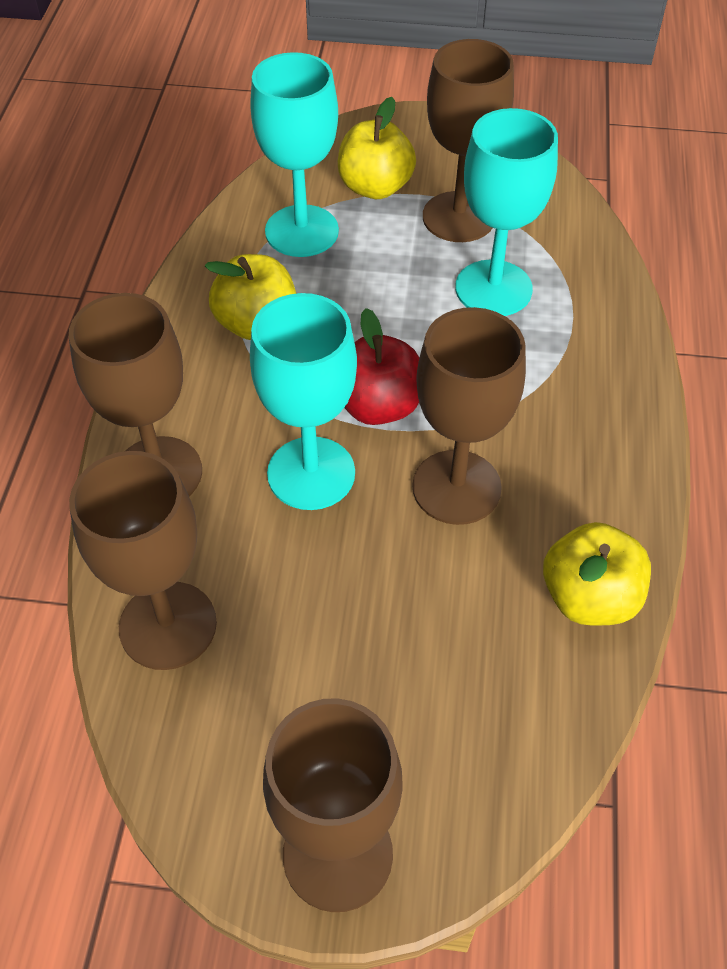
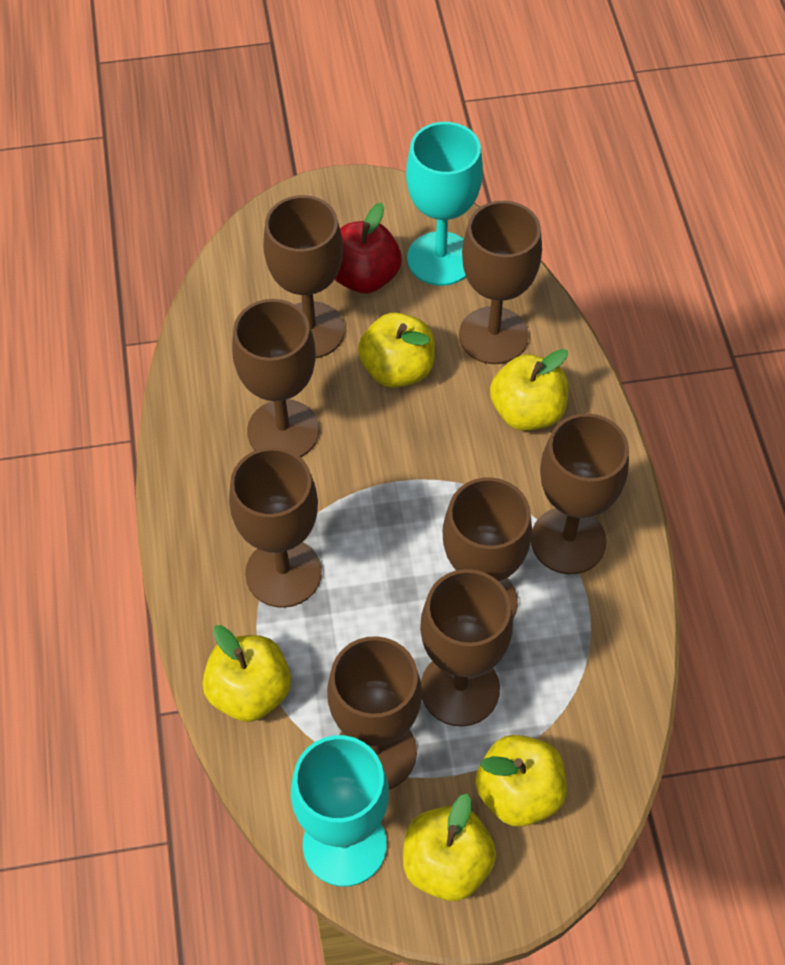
brown goblet: 5 -> 8
turquoise goblet: 3 -> 2
yellow apple: 3 -> 5

